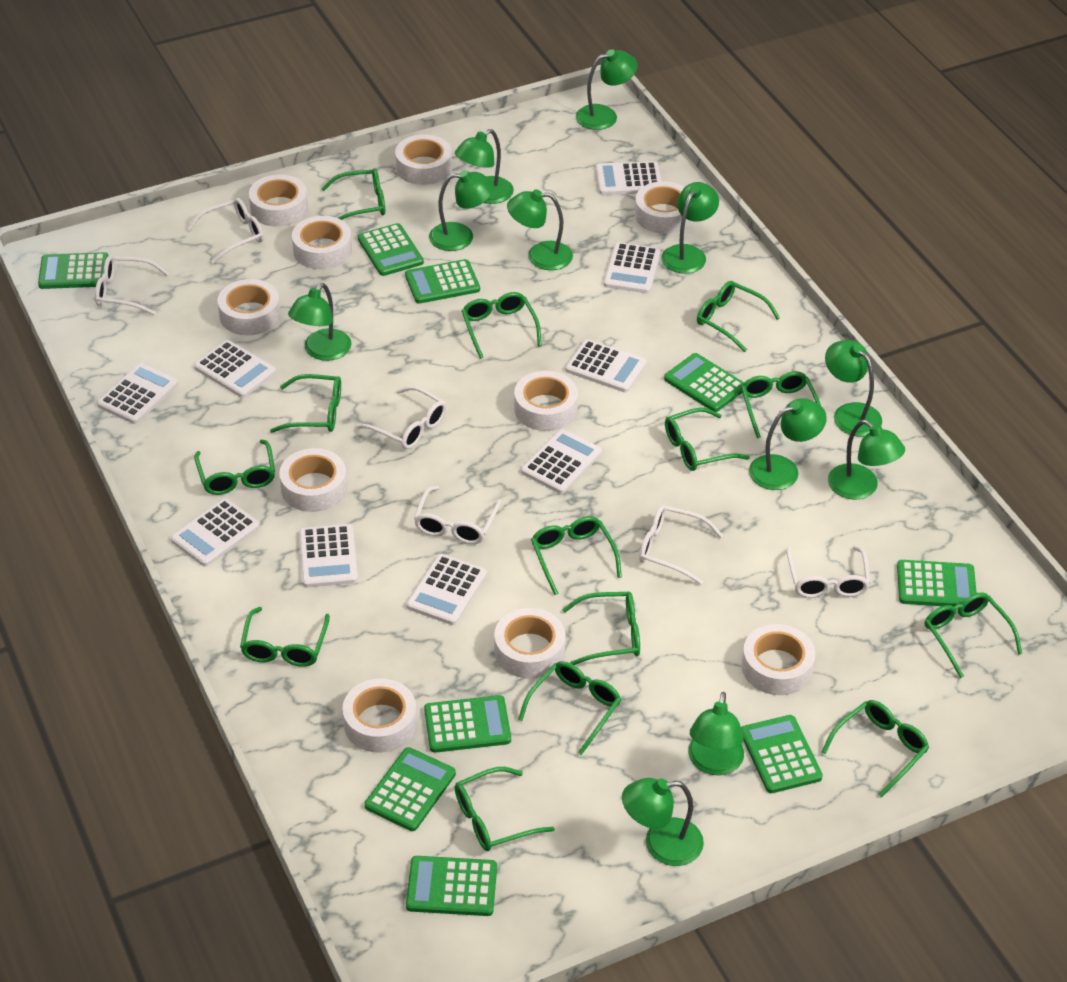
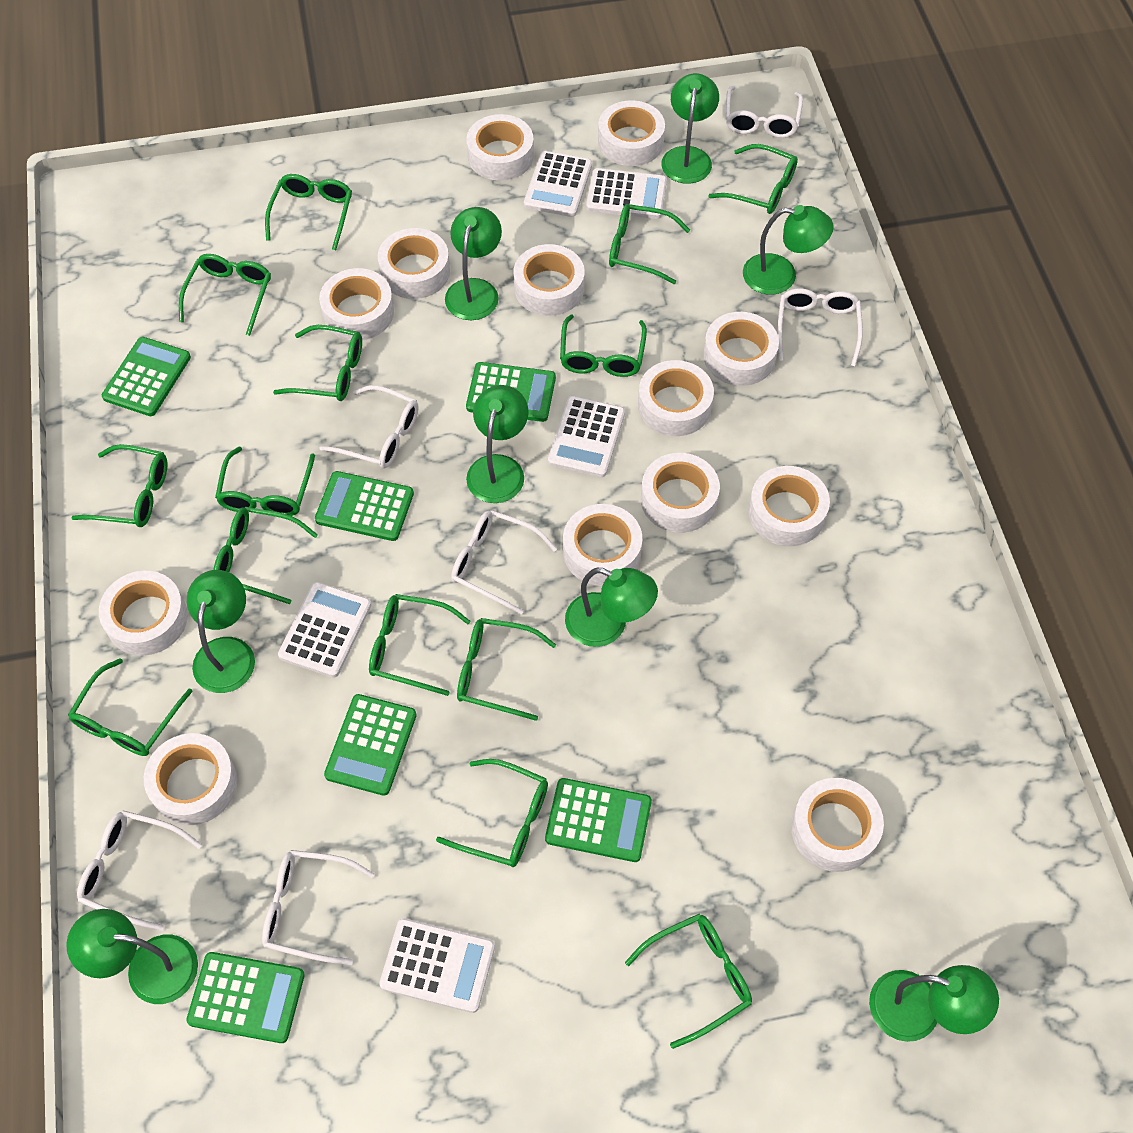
green calculator: 9 -> 6
green lamp: 11 -> 8
white calculator: 9 -> 5
white tape: 10 -> 13

